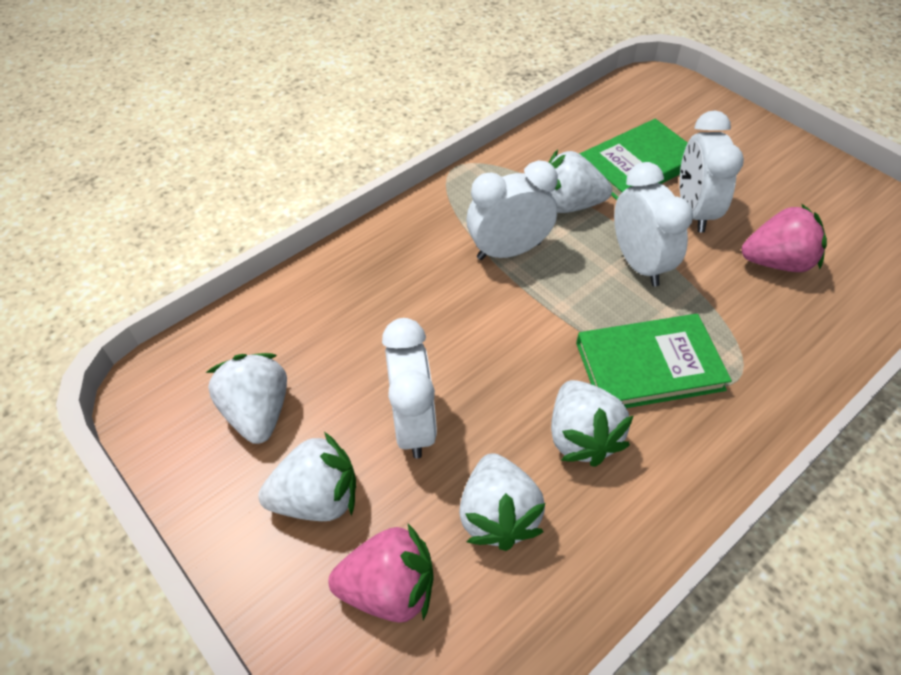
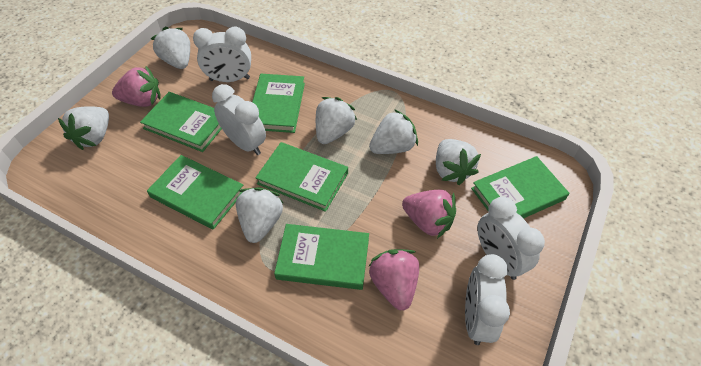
green book: 2 -> 6
pink strawberry: 2 -> 3
white strawberry: 5 -> 6

